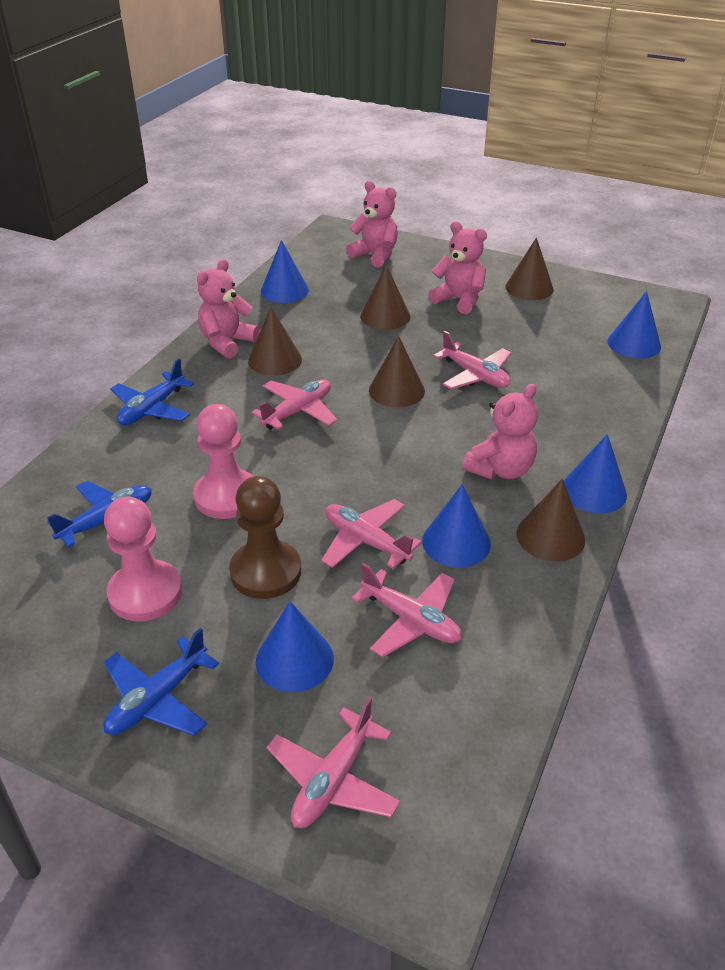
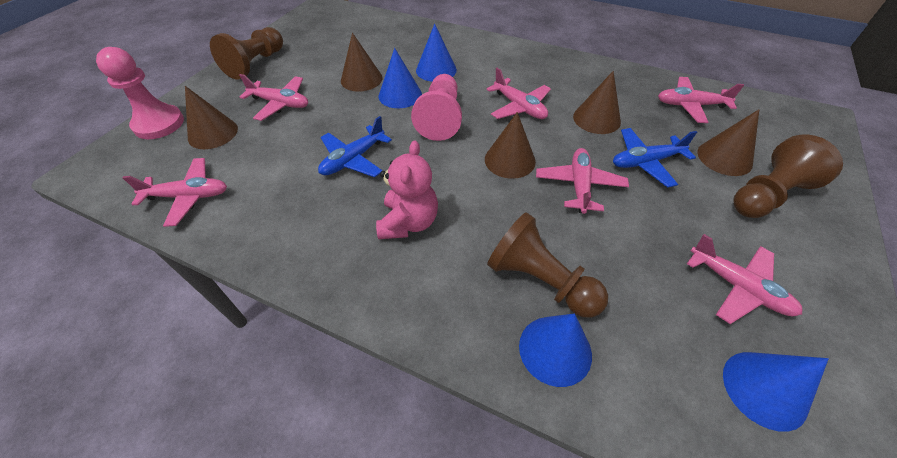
blue cone: 5 -> 4
blue plane: 3 -> 2
brown pawn: 1 -> 3
pink plane: 5 -> 6
pink teddy bear: 4 -> 1

